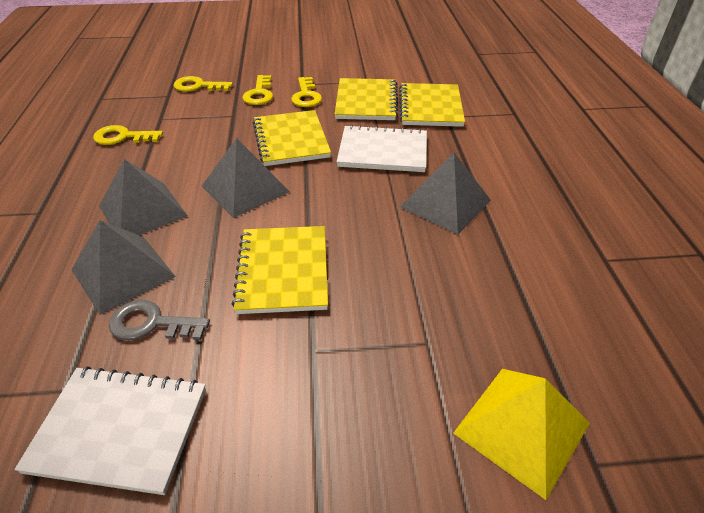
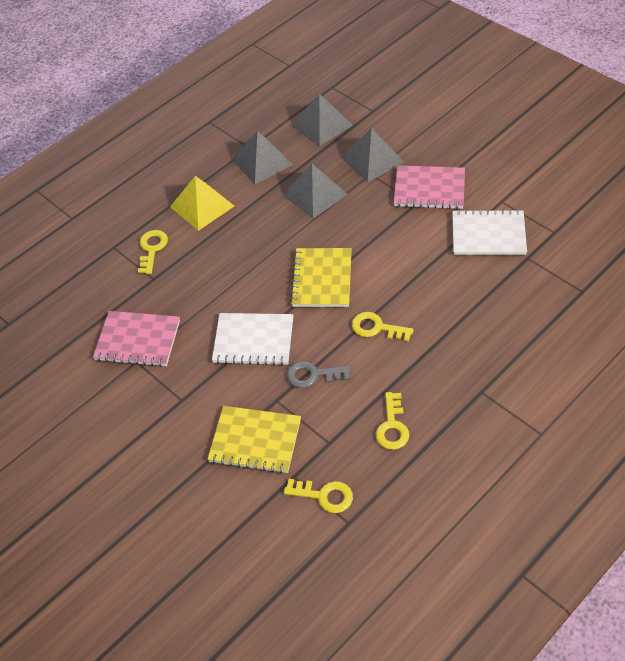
pink notebook: 0 -> 2
yellow notebook: 4 -> 2

